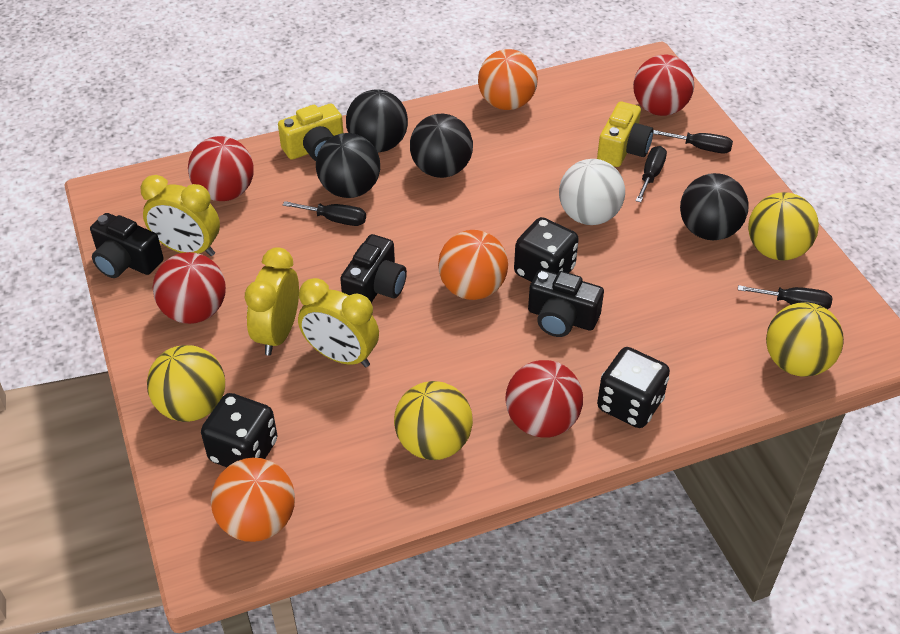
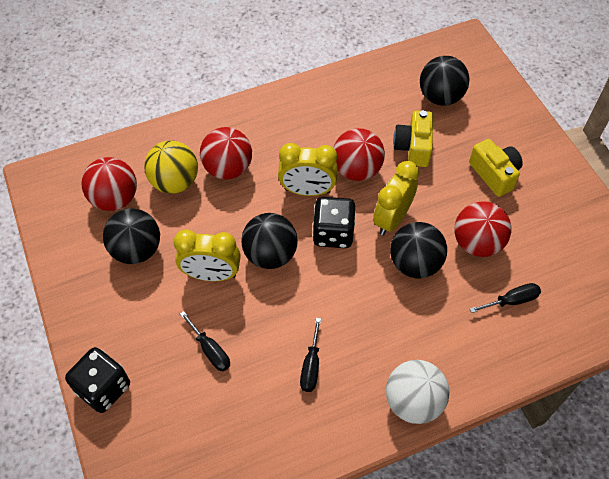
black camera: 3 -> 0
black dice: 3 -> 2
black screwdriver: 4 -> 3
orange ball: 3 -> 0
yellow ball: 4 -> 1

